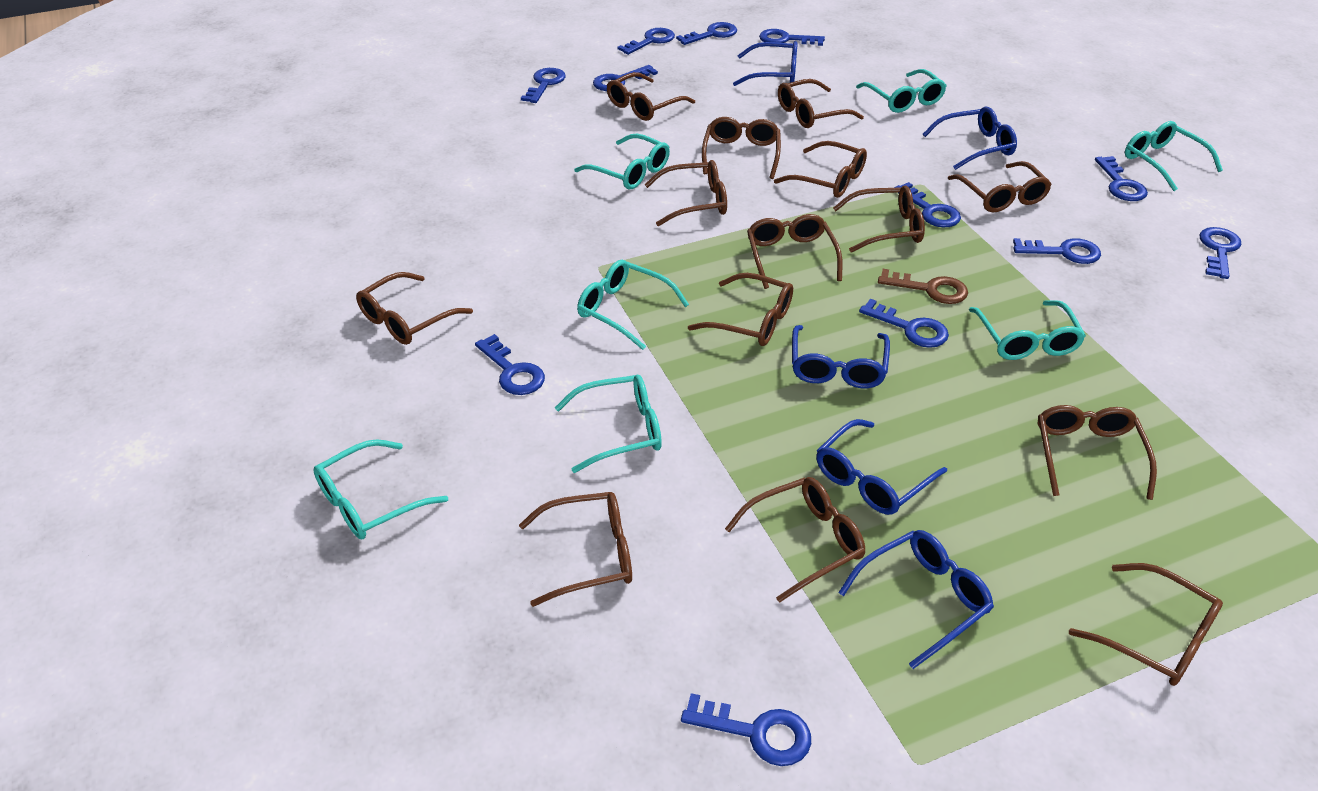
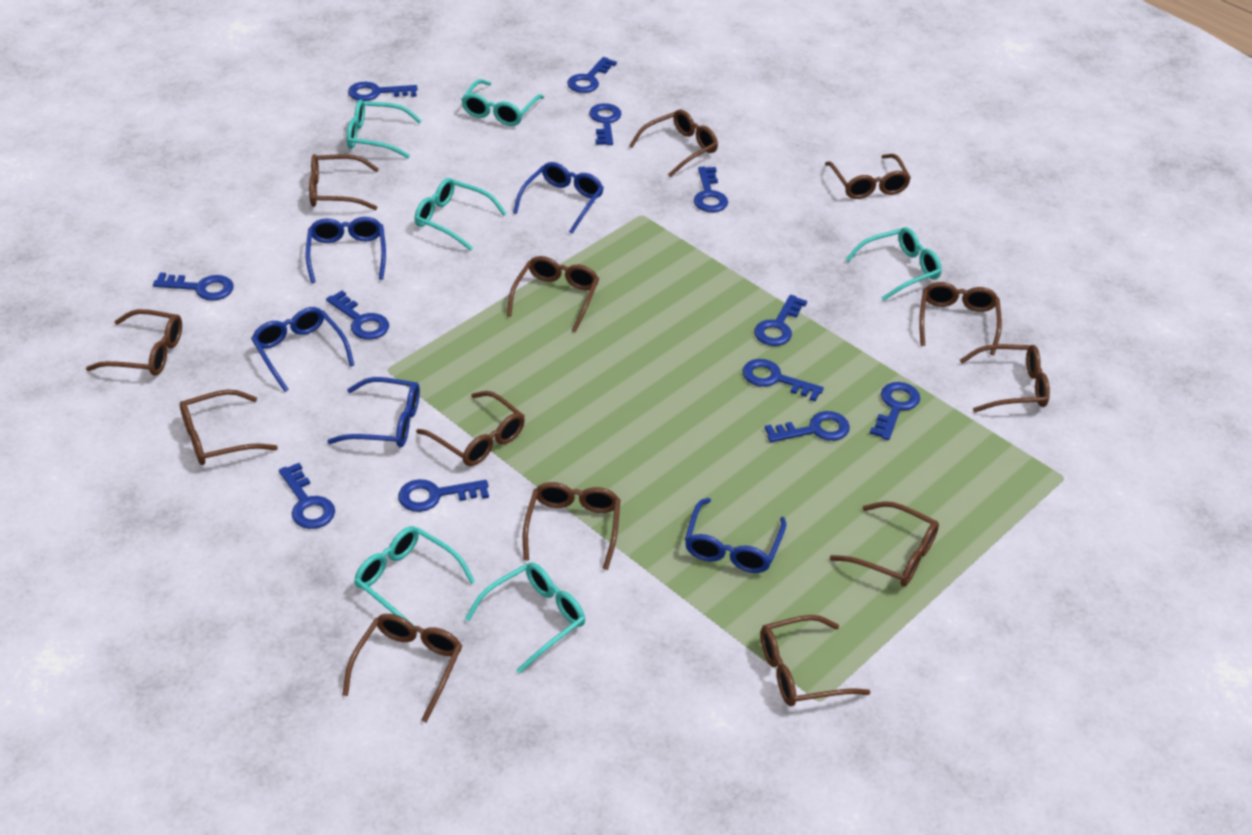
brown glasses: 14 -> 13
brown key: 1 -> 0
turquoise glasses: 7 -> 6

